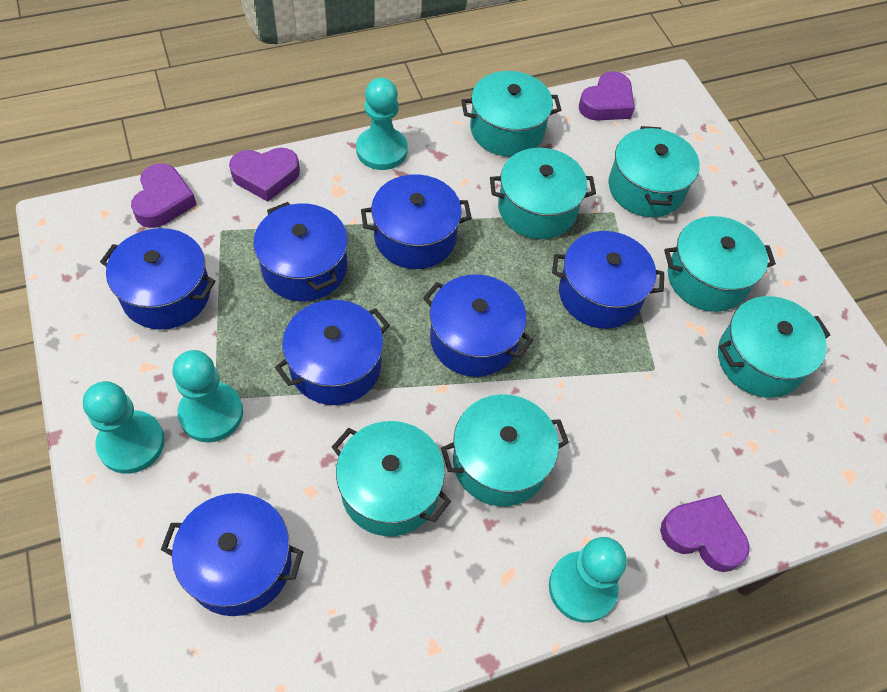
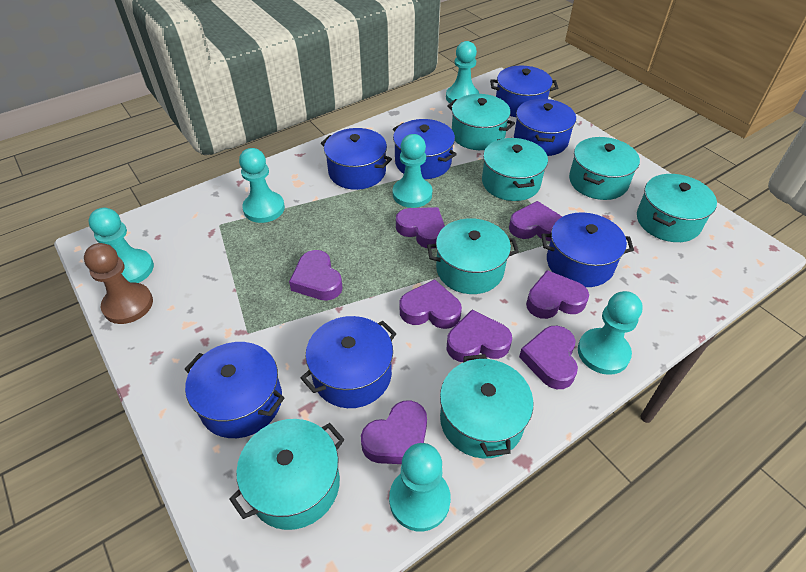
brown pawn: 0 -> 1
purple heart: 4 -> 8
turquoise pawn: 4 -> 6

